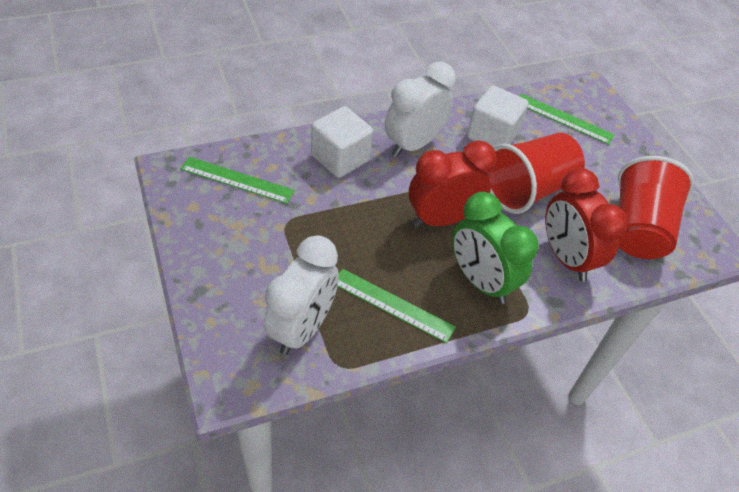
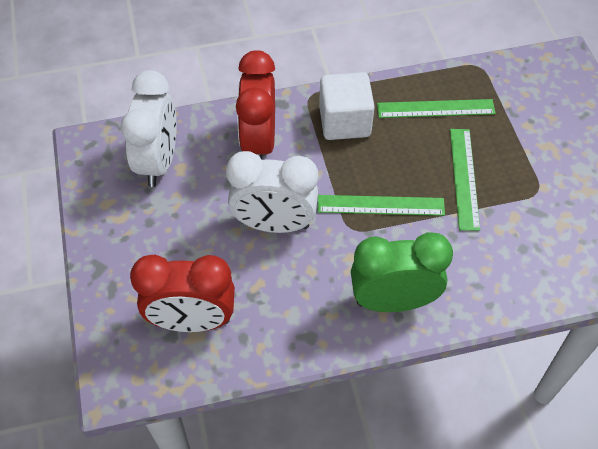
red cup: 2 -> 0
white cube: 2 -> 1

